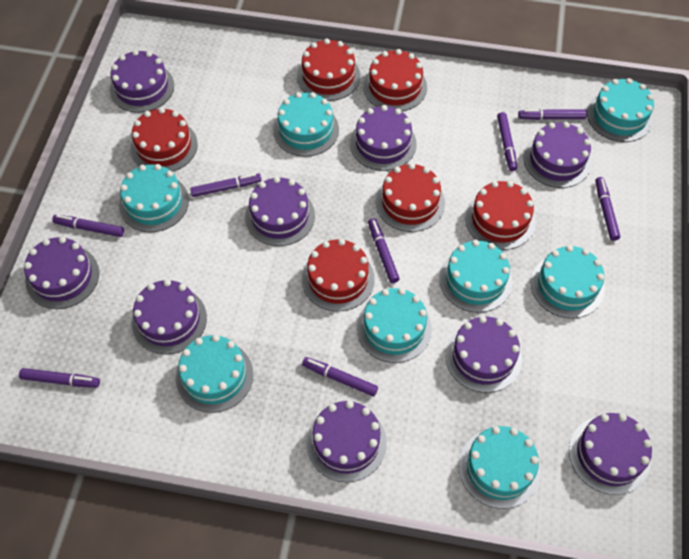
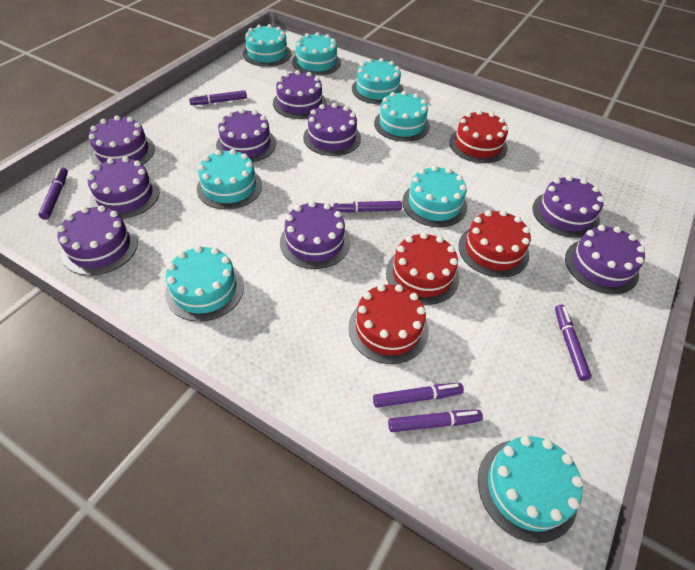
purple marker: 8 -> 6
red cake: 6 -> 4

